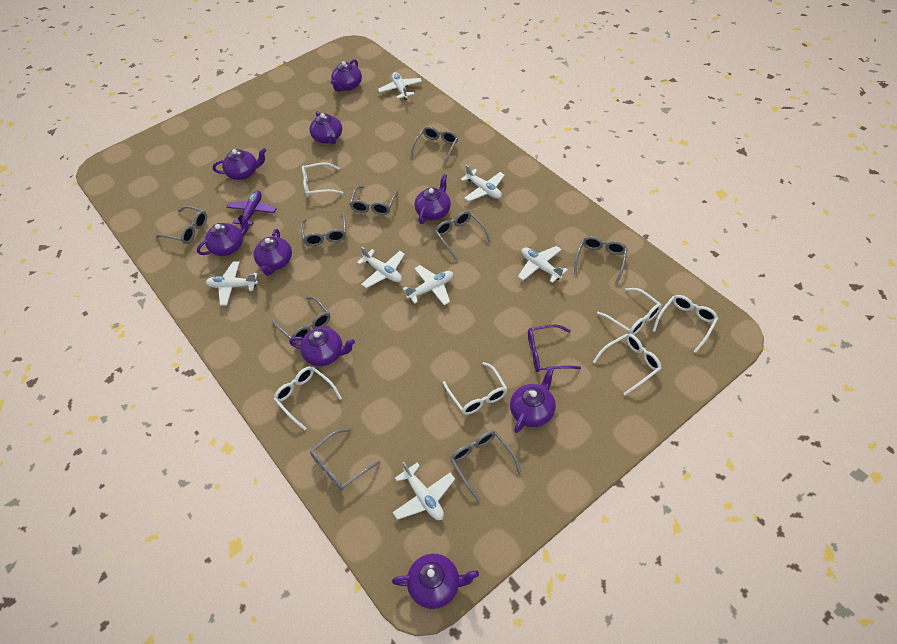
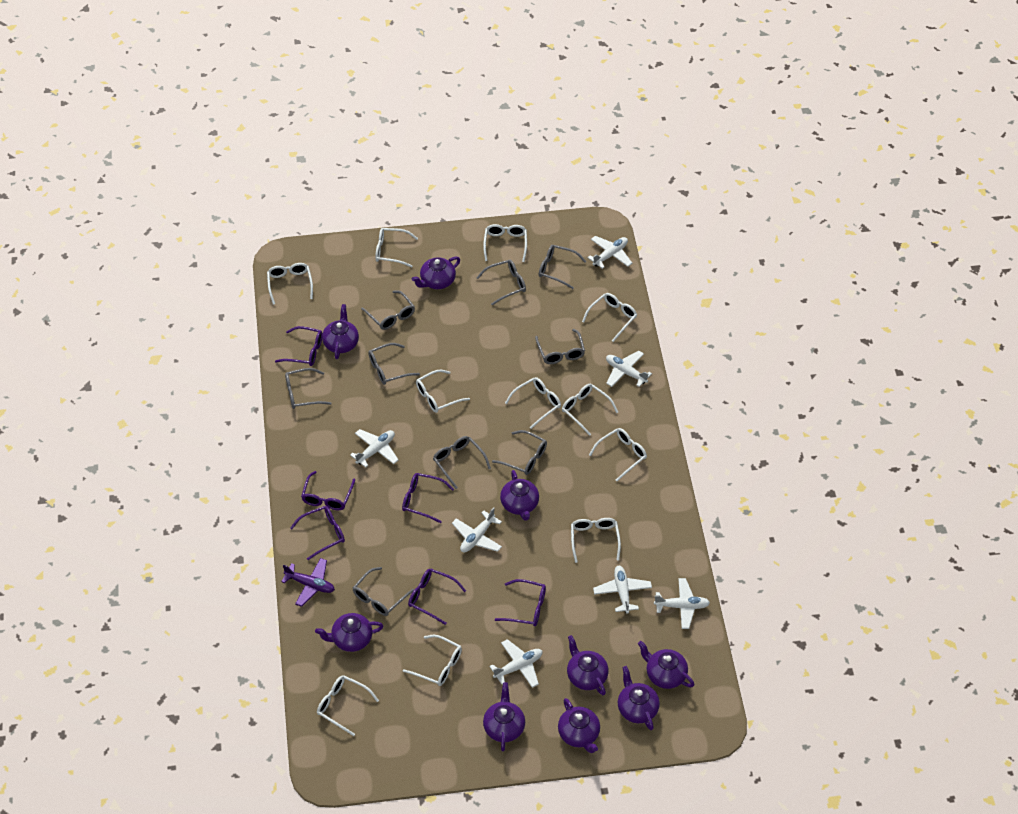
purple glasses: 1 -> 6
white glasses: 6 -> 11

